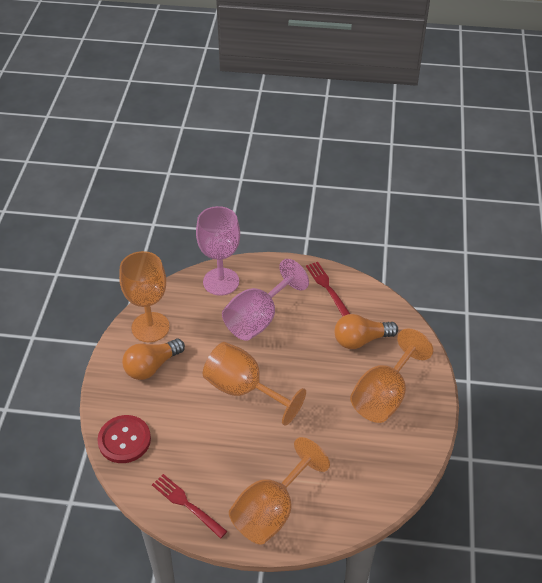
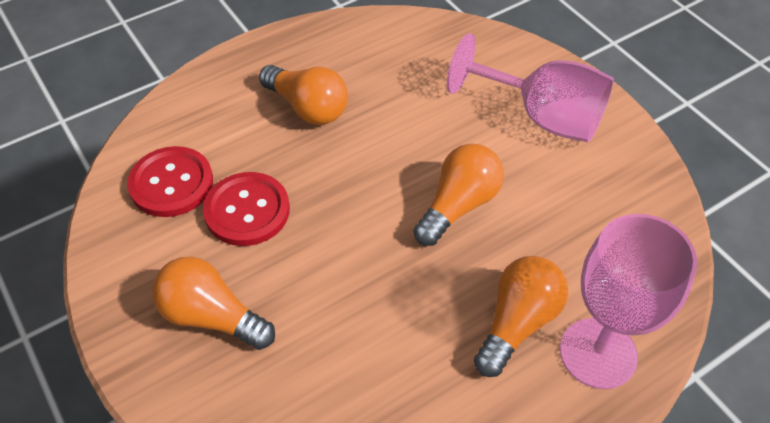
orange goblet: 4 -> 0
orange light bulb: 2 -> 4
red button: 1 -> 2
red fork: 2 -> 0

